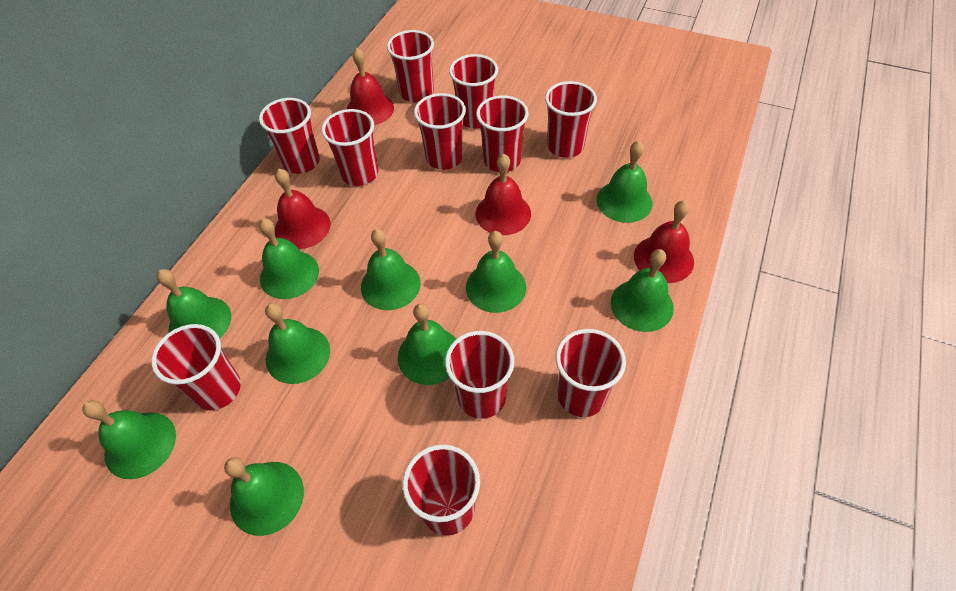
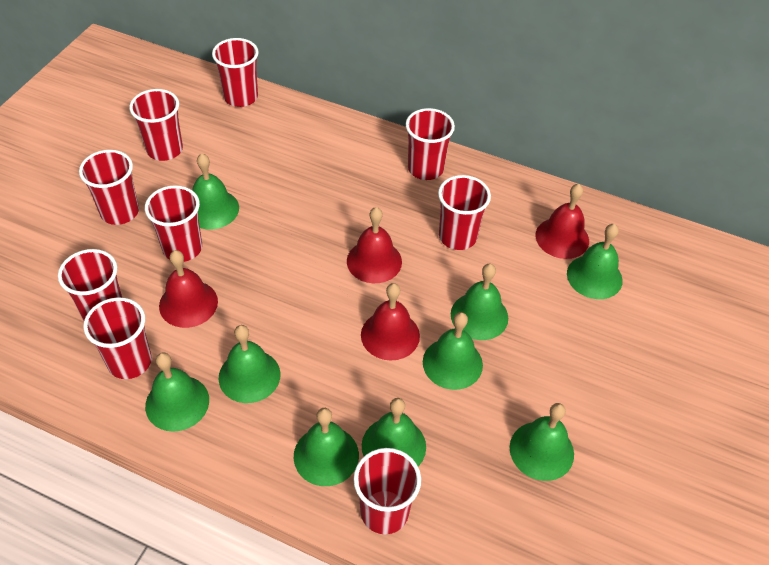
green bell: 10 -> 9
red cup: 11 -> 9

